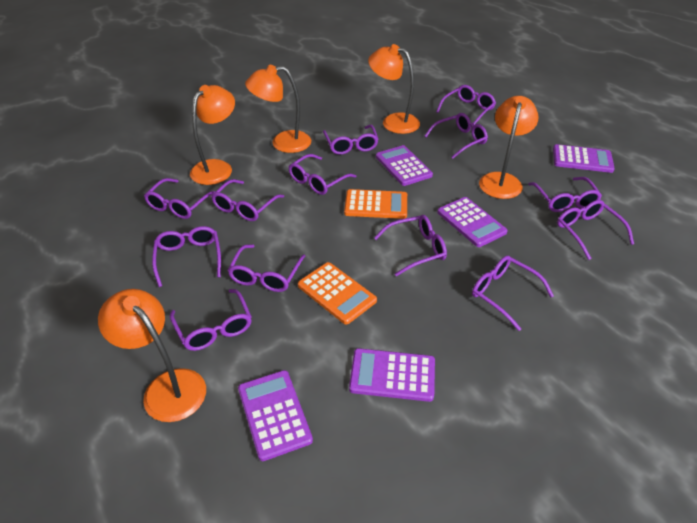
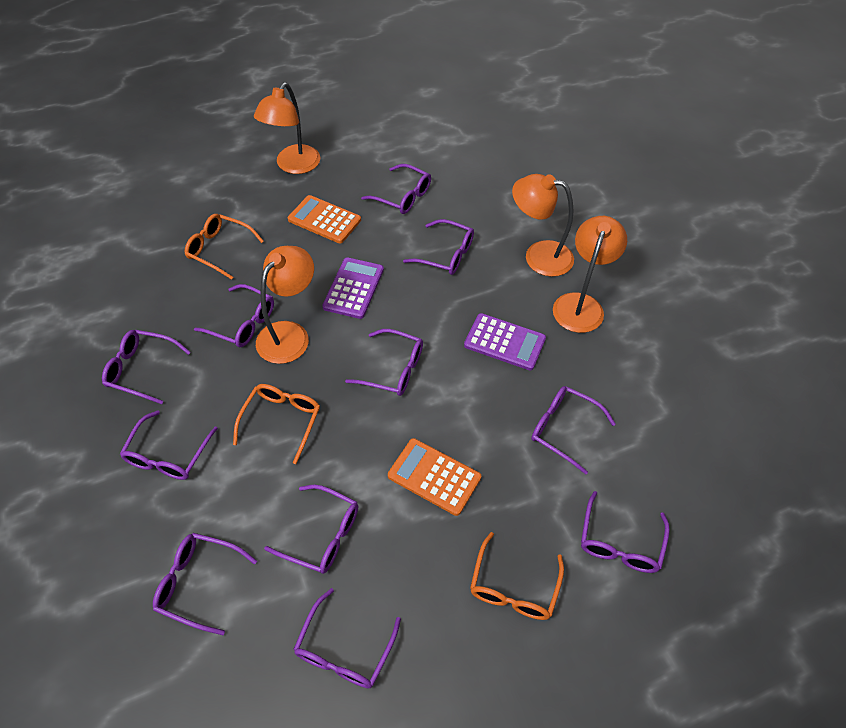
orange glasses: 0 -> 3
orange lamp: 5 -> 4
purple calculator: 5 -> 2
purple glasses: 13 -> 11

